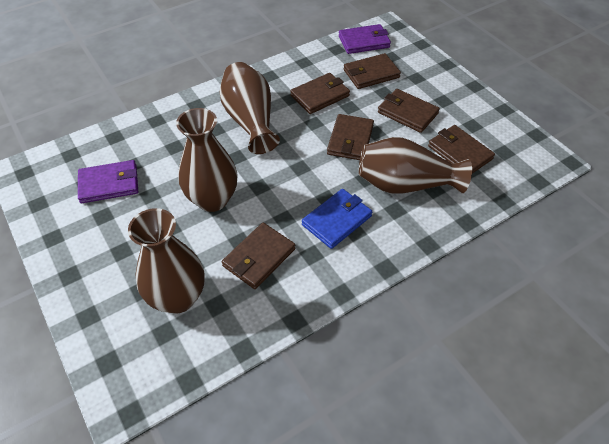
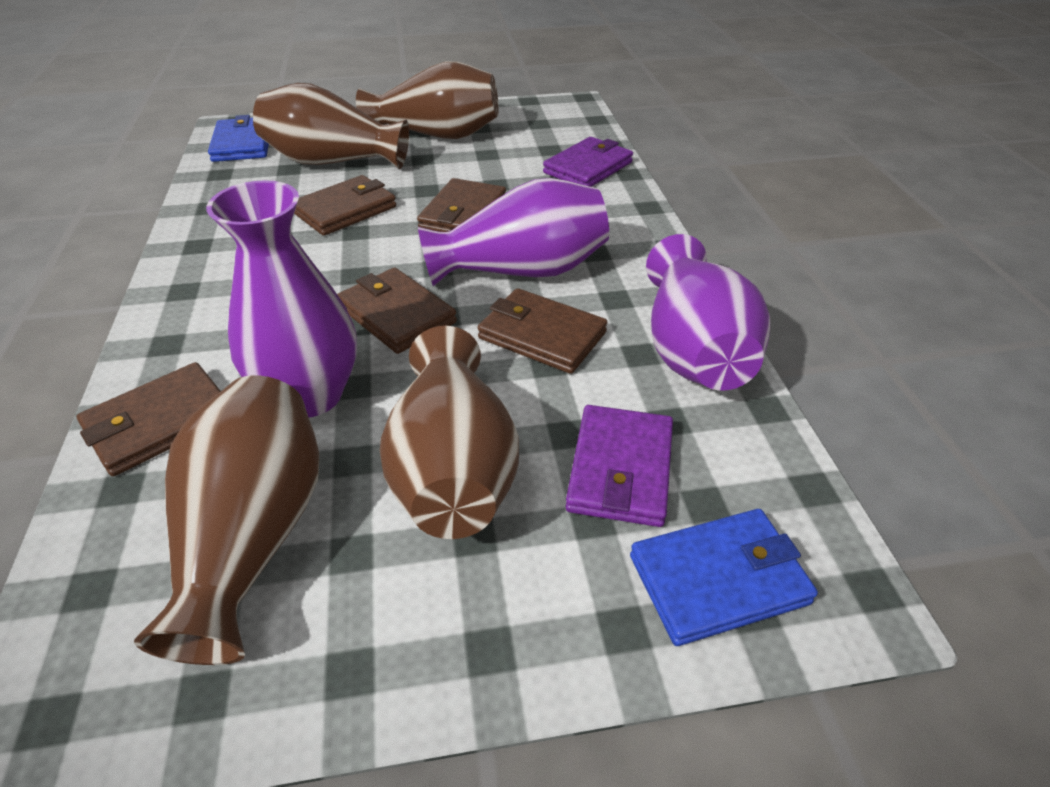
blue wallet: 1 -> 2
brown wallet: 6 -> 5
purple vase: 0 -> 3

